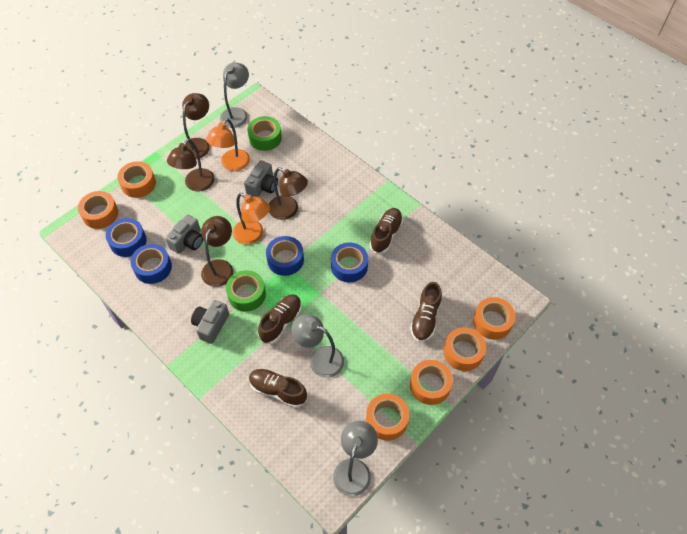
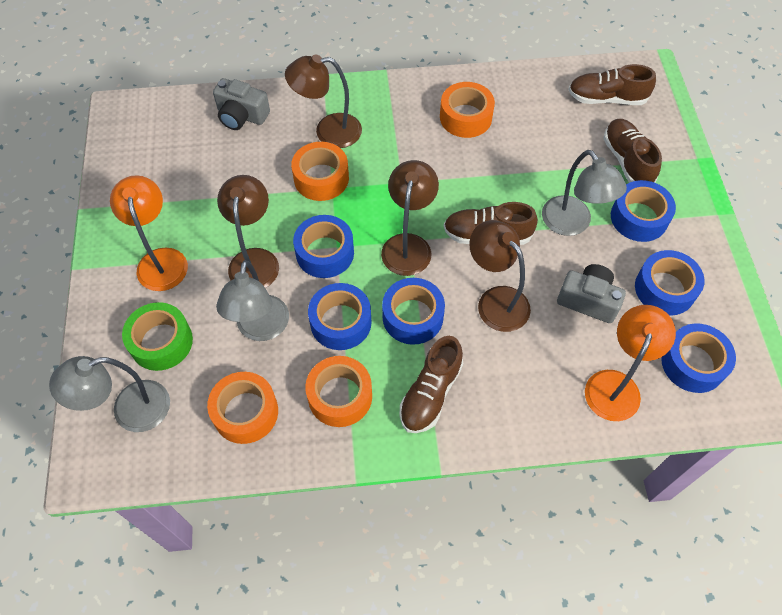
blue tape: 4 -> 6
green tape: 2 -> 1
grey camera: 3 -> 2
orange tape: 6 -> 4

